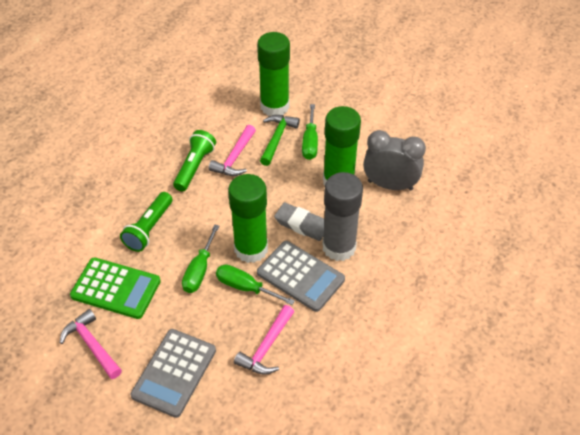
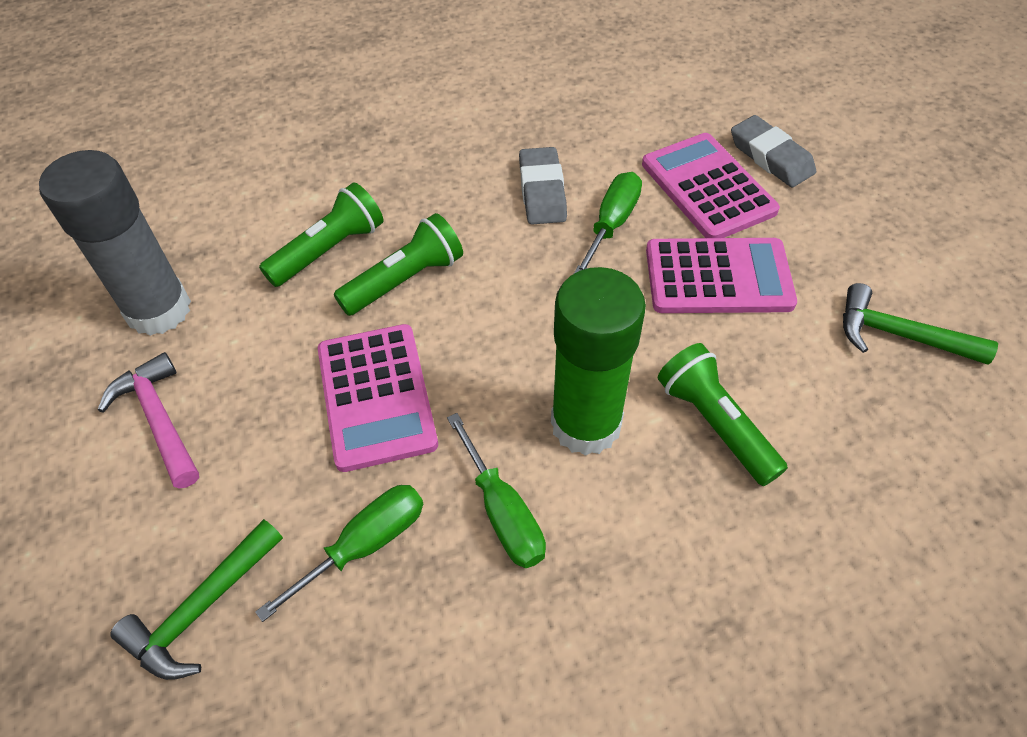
green calculator: 1 -> 0
green flashlight: 2 -> 3
green glue stick: 3 -> 1
green hammer: 1 -> 2
grey calculator: 2 -> 0
grey clock: 1 -> 0
grey eraser: 1 -> 2
pink calculator: 0 -> 3
pink hammer: 3 -> 1

